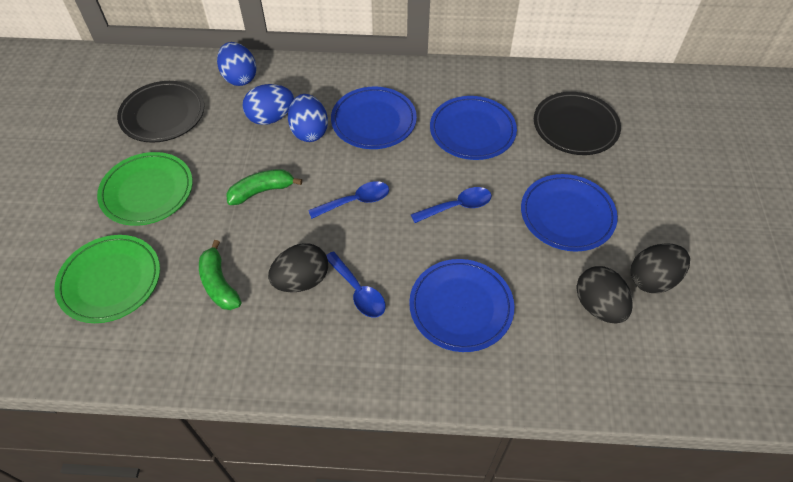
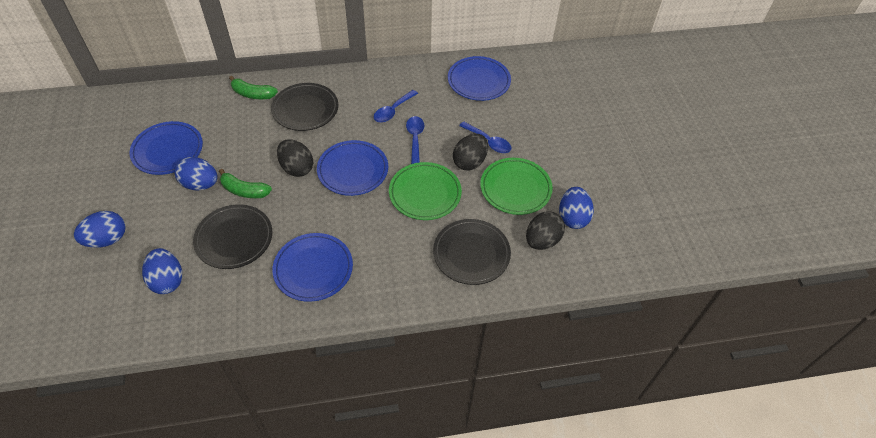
black plate: 2 -> 3
blue egg: 3 -> 4

